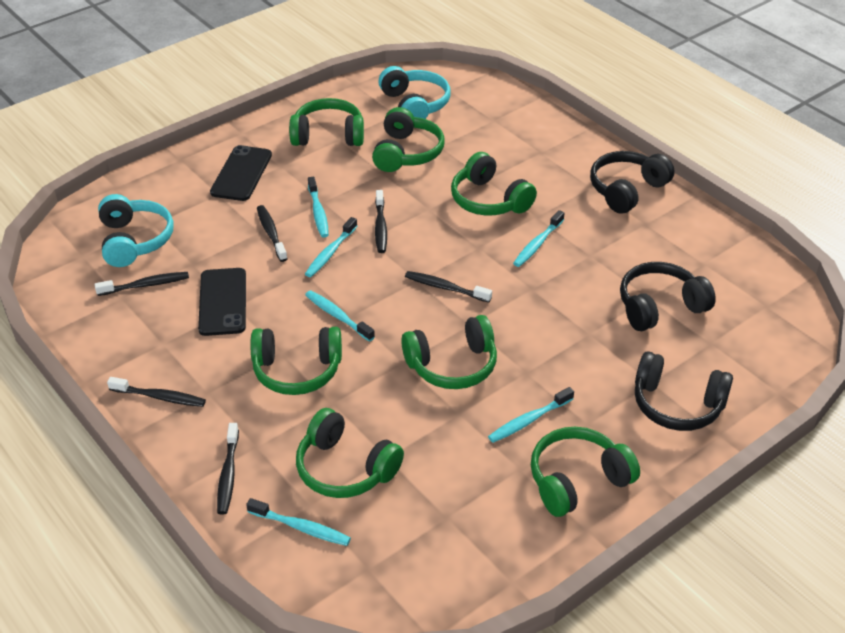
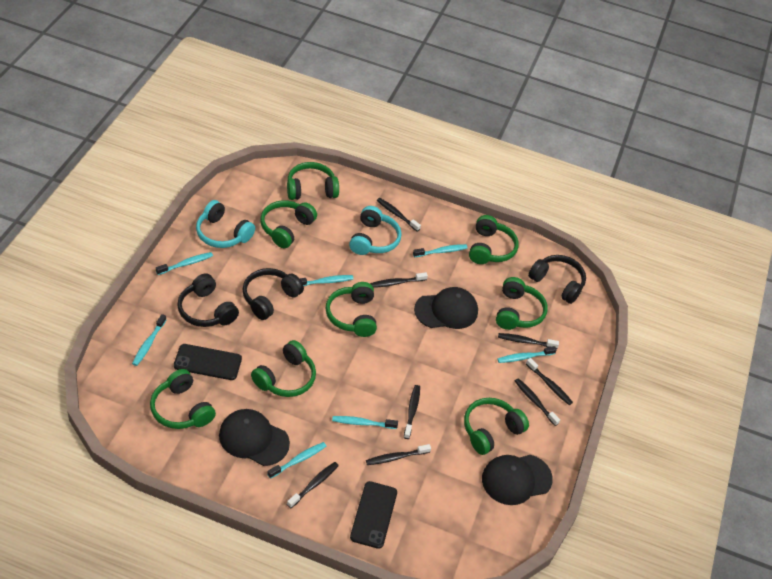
black cap: 0 -> 3
black toothbrush: 6 -> 8
green headphones: 7 -> 8
turquoise toothbrush: 6 -> 7

